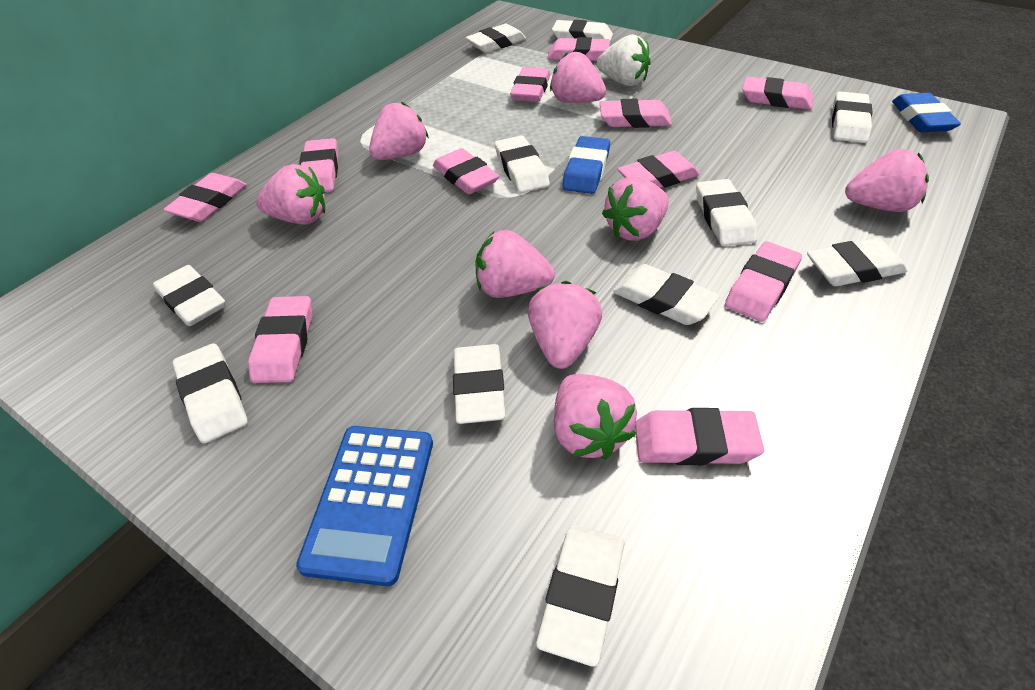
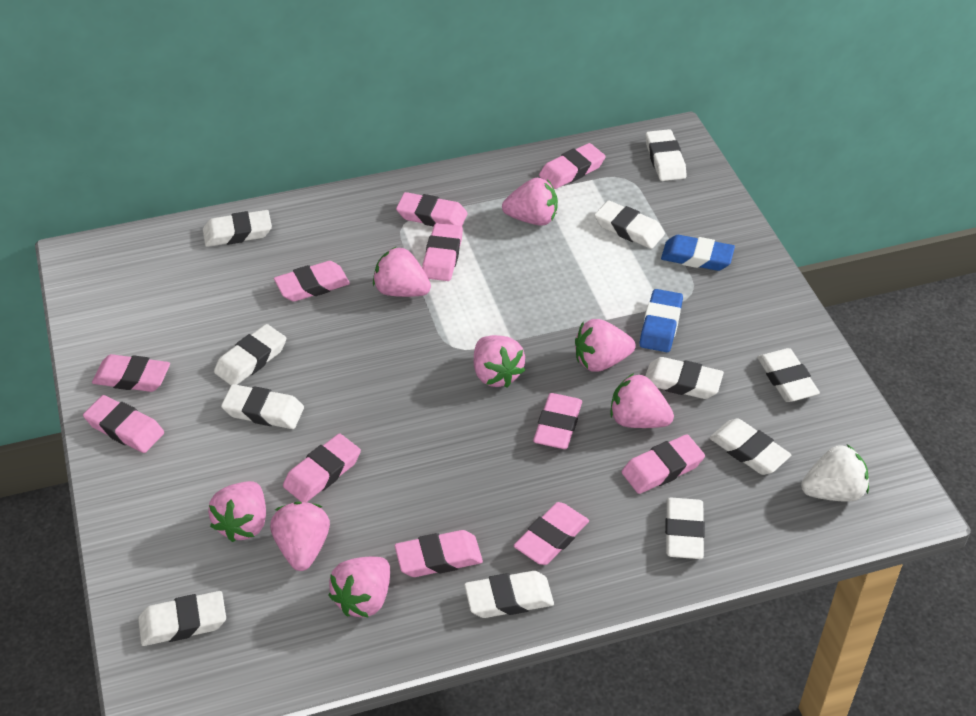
blue calculator: 1 -> 0

